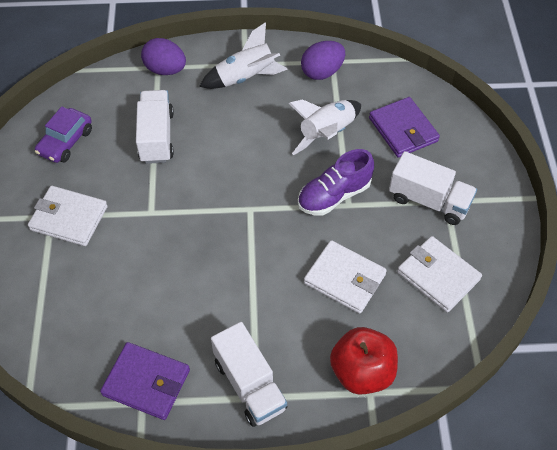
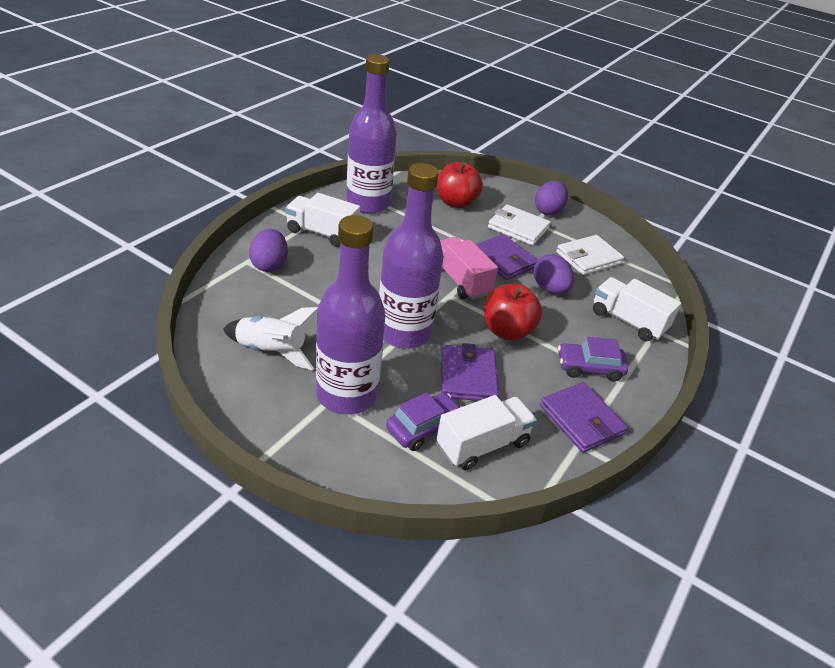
pink truck: 0 -> 1
purple bottle: 0 -> 3
purple car: 1 -> 2
purple egg: 2 -> 3
purple shoe: 1 -> 0
purple wallet: 2 -> 3
red apple: 1 -> 2
white rocket: 2 -> 1
white wallet: 3 -> 2

